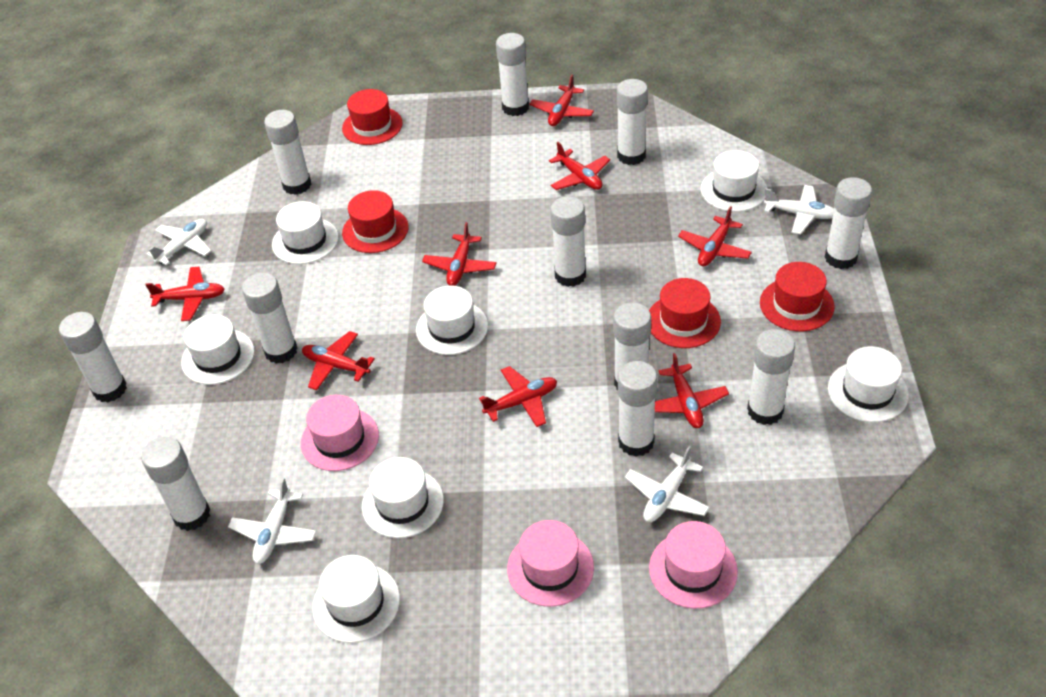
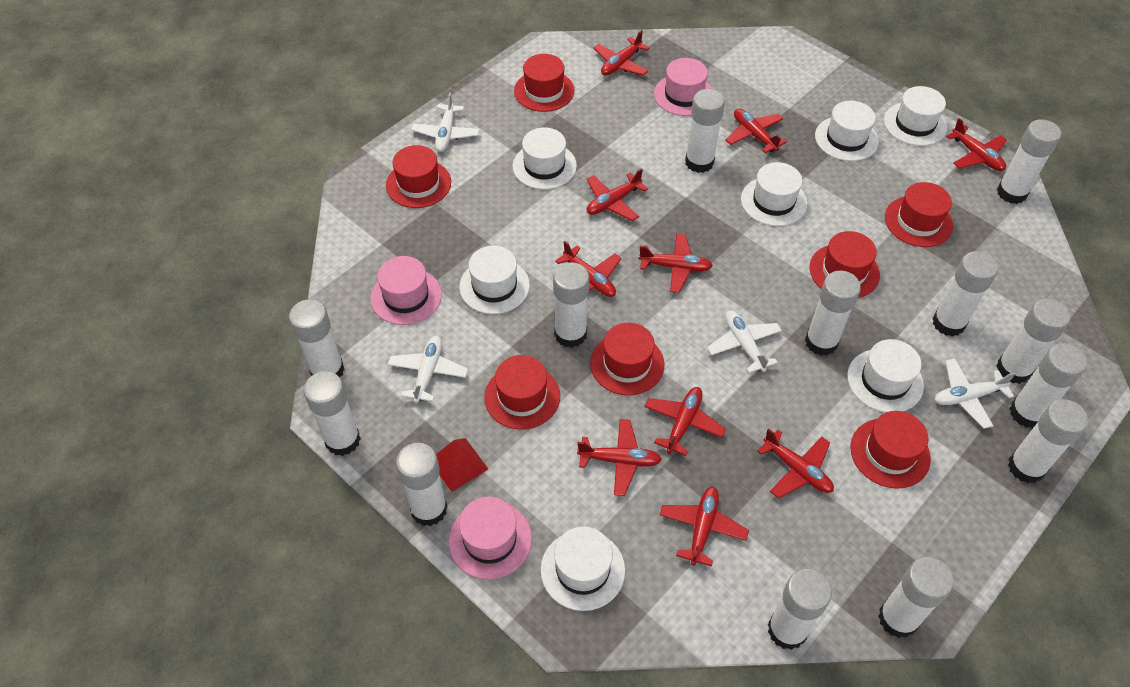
red hat: 4 -> 7
red plane: 8 -> 10
red pyramid: 0 -> 1
white glue stick: 11 -> 13

